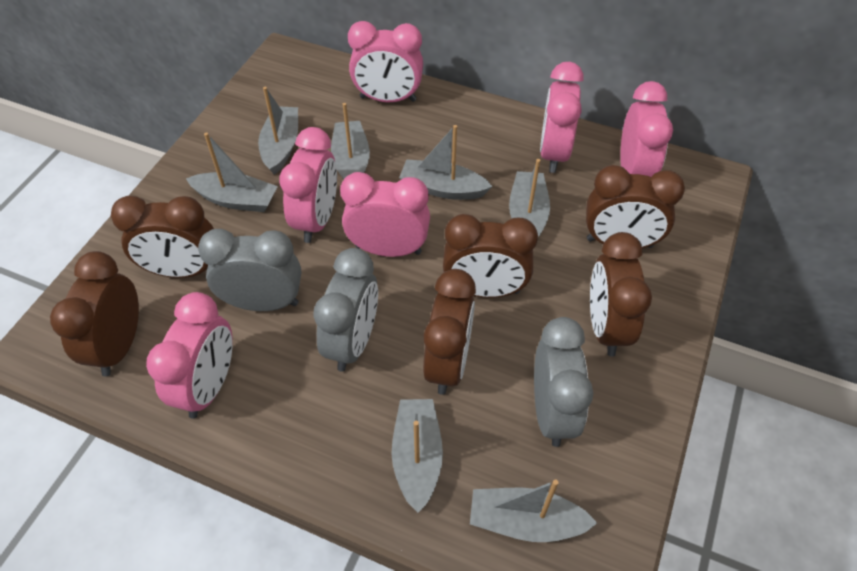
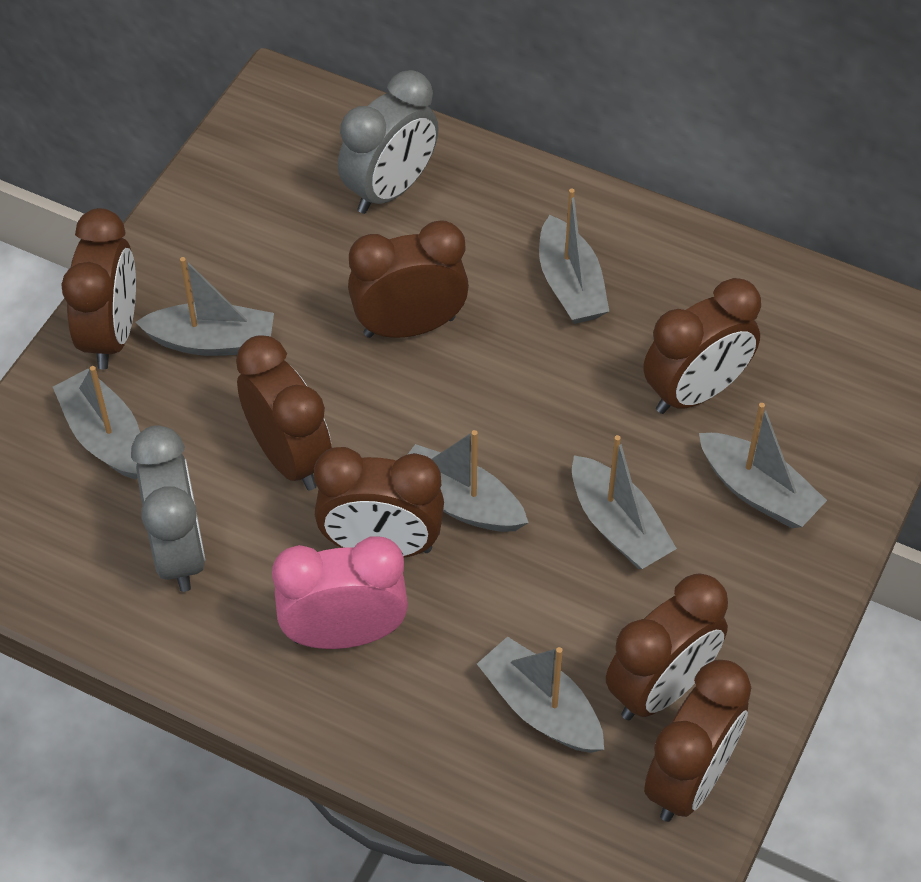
brown clock: 6 -> 7
grey clock: 3 -> 2
pink clock: 6 -> 1

